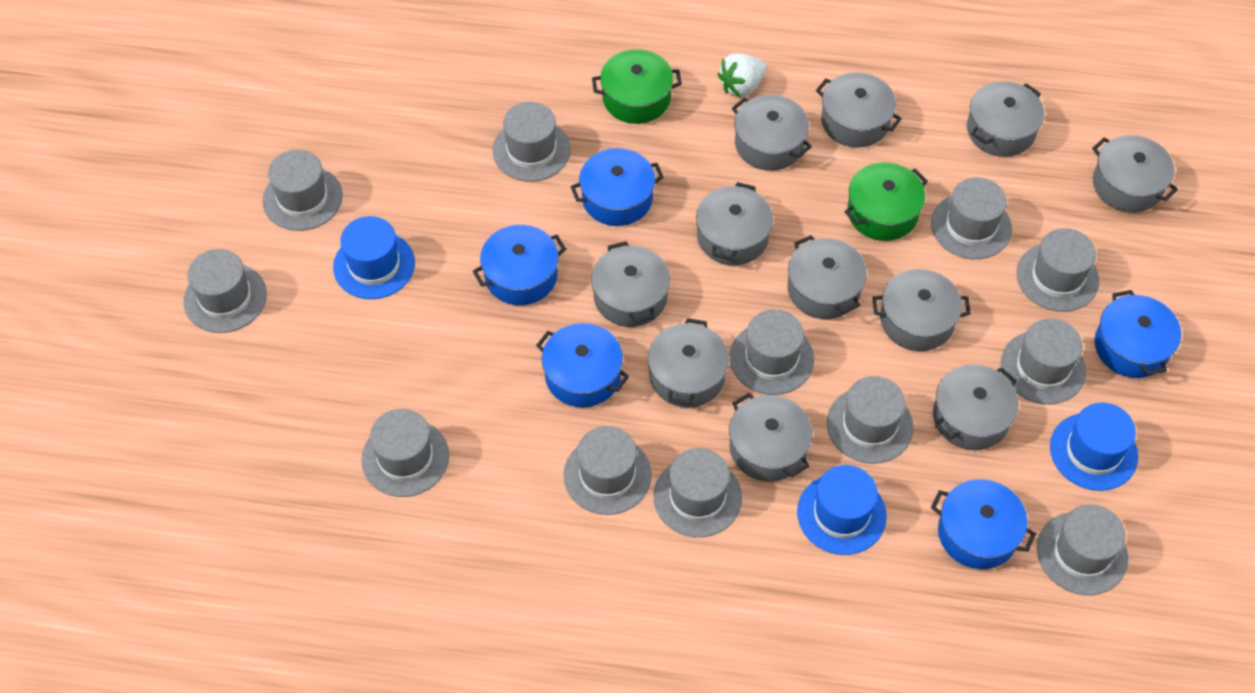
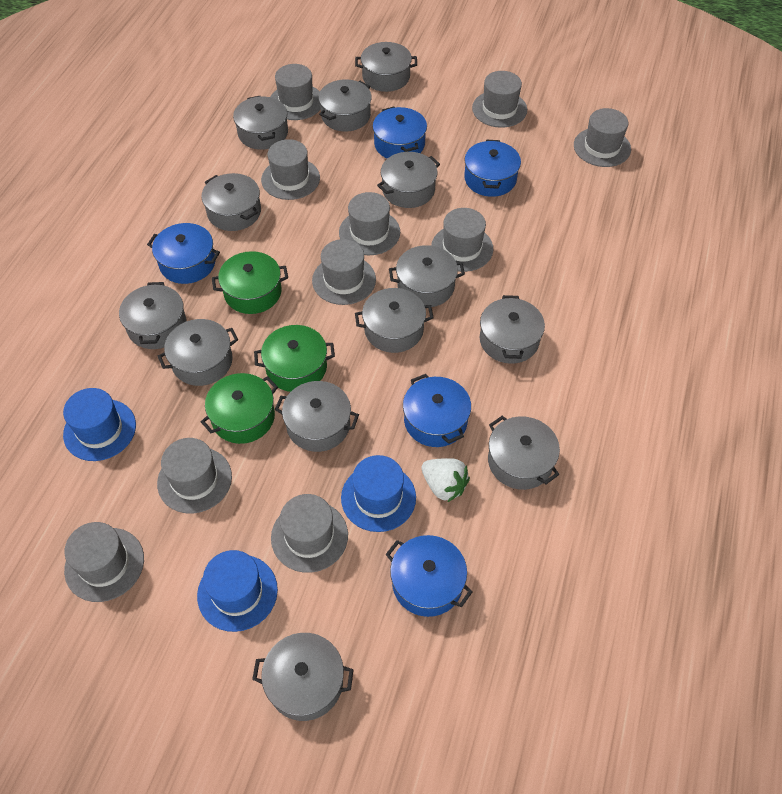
green pot: 2 -> 3
grey hat: 12 -> 10
grey pot: 11 -> 13

